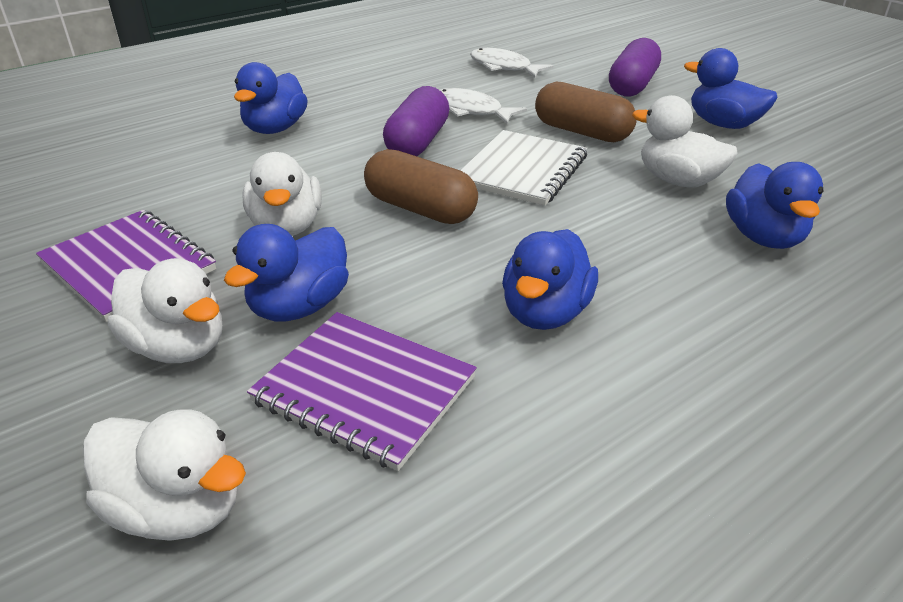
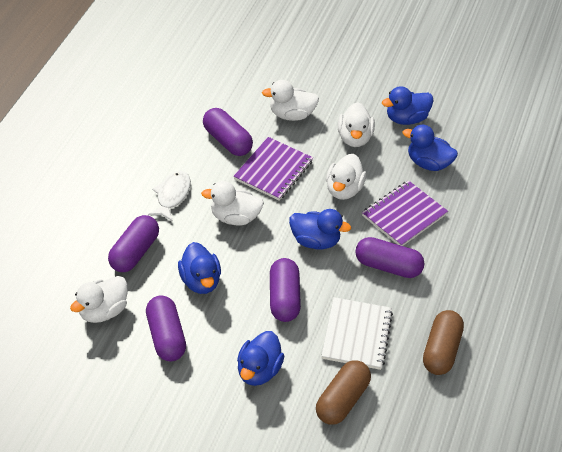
purple capsule: 2 -> 5
white duck: 4 -> 5
white fish: 2 -> 1

